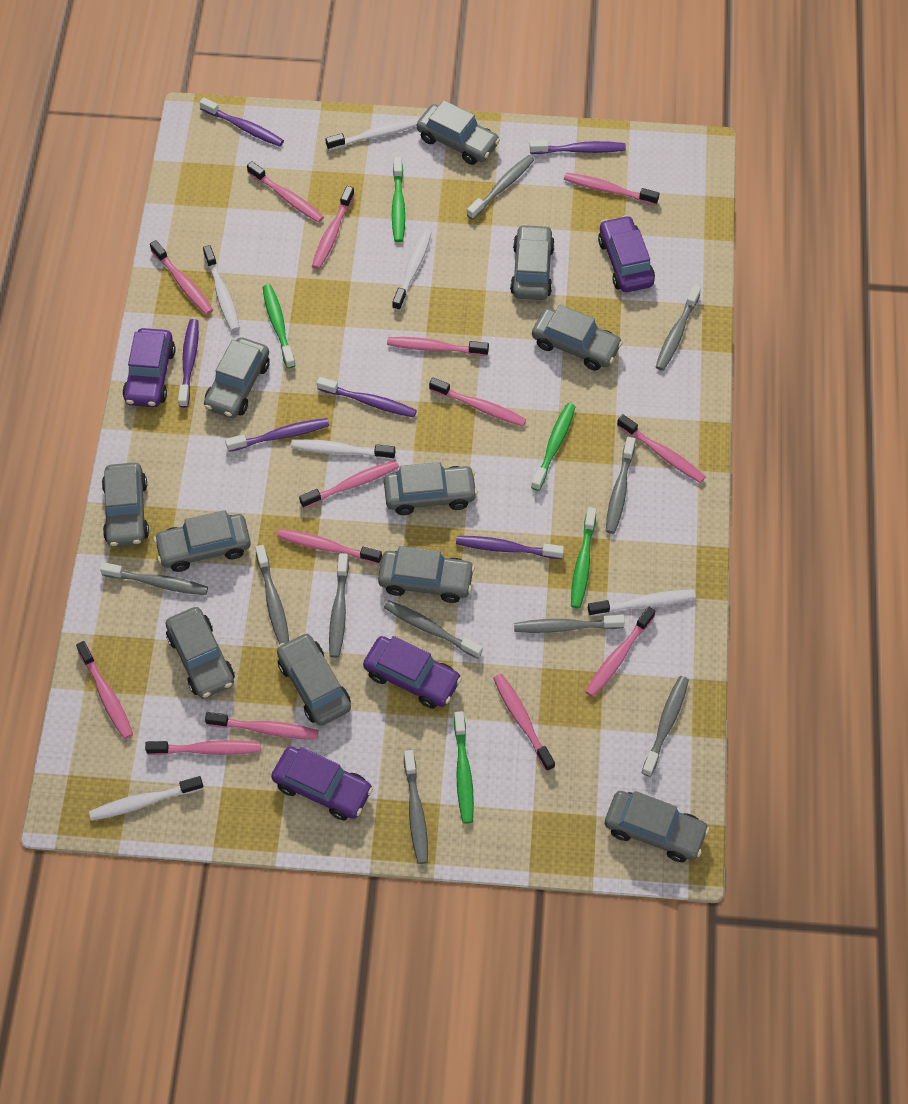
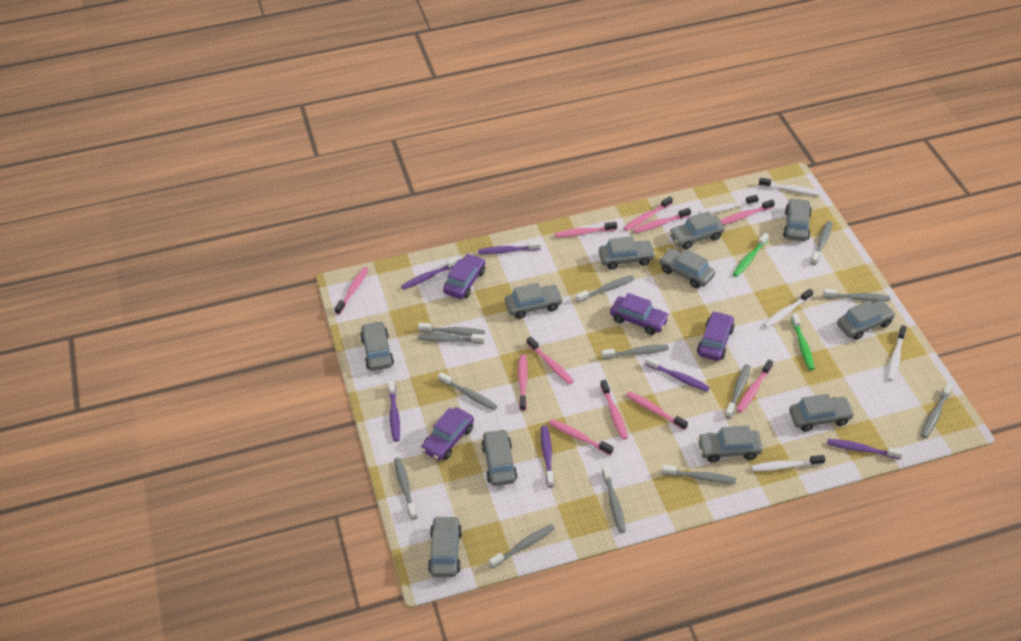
green toothbrush: 5 -> 2
grey toothbrush: 10 -> 13
pink toothbrush: 14 -> 11
white toothbrush: 6 -> 5

